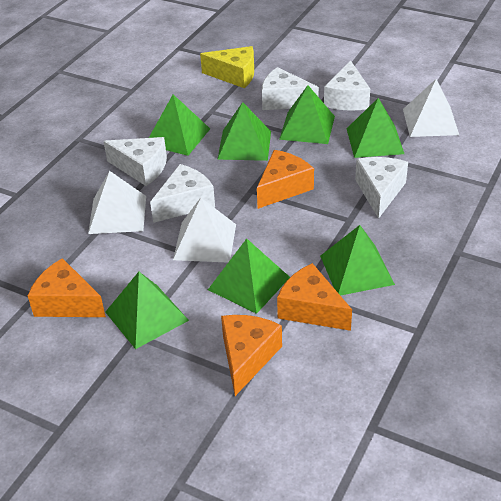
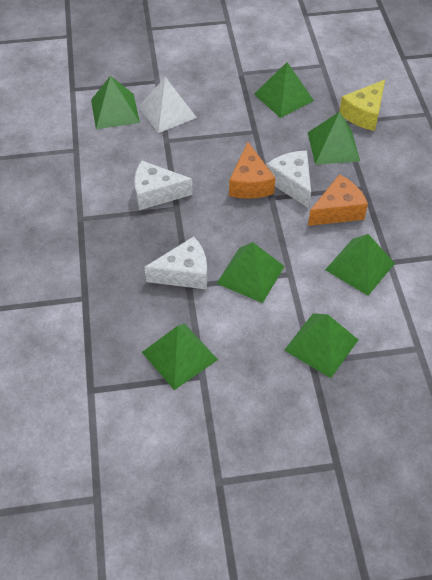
orange cheese: 4 -> 2
white cheese: 5 -> 3
white pyramid: 3 -> 1

